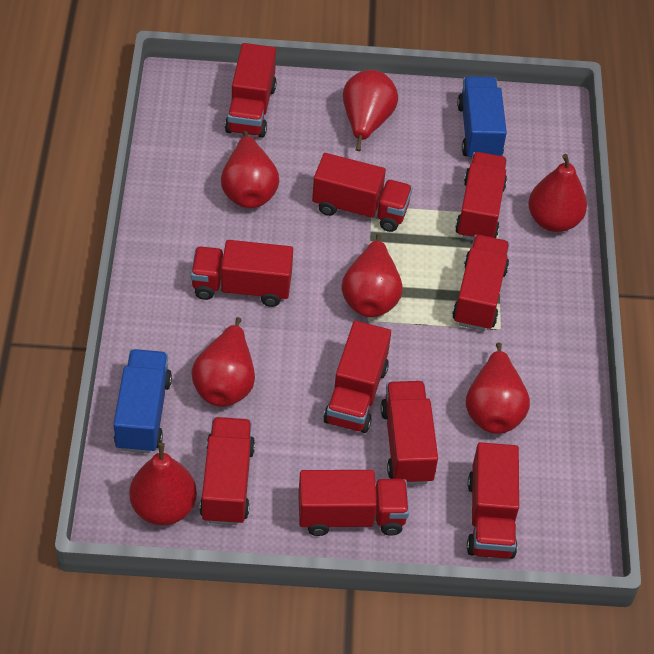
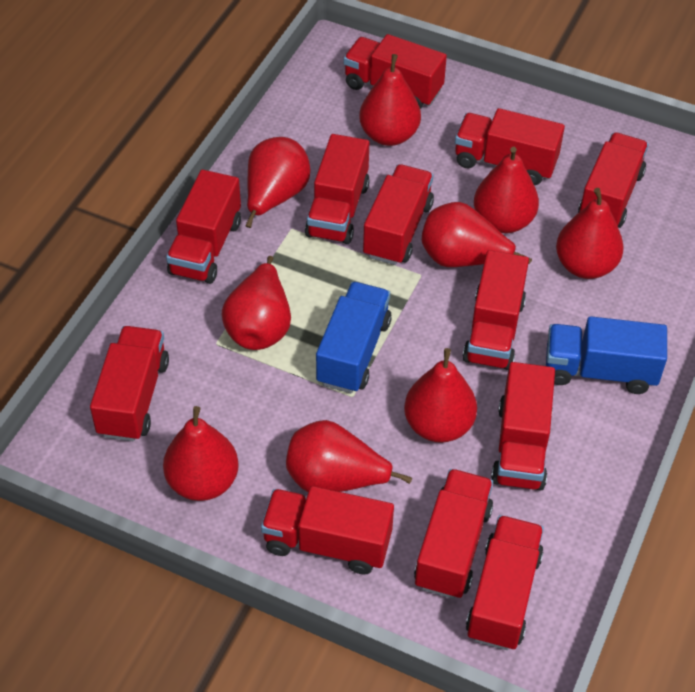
red pear: 7 -> 9
red truck: 10 -> 12

